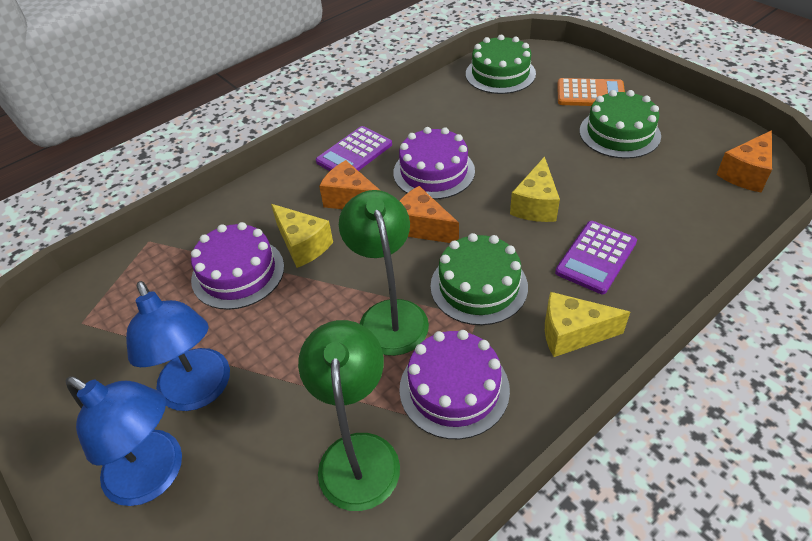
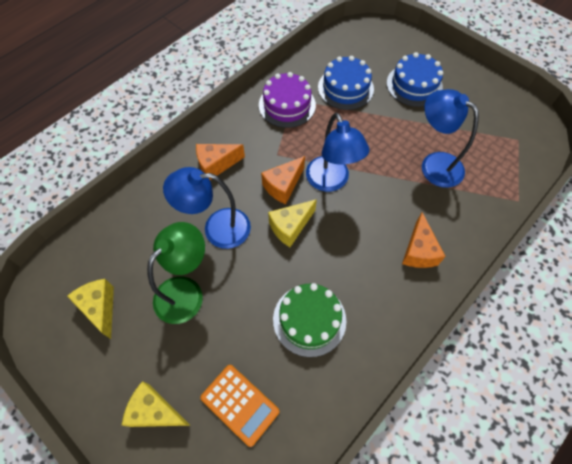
blue cake: 0 -> 2
blue lamp: 2 -> 3
green cake: 3 -> 1
green lamp: 2 -> 1
purple cake: 3 -> 1
purple calculator: 2 -> 0

